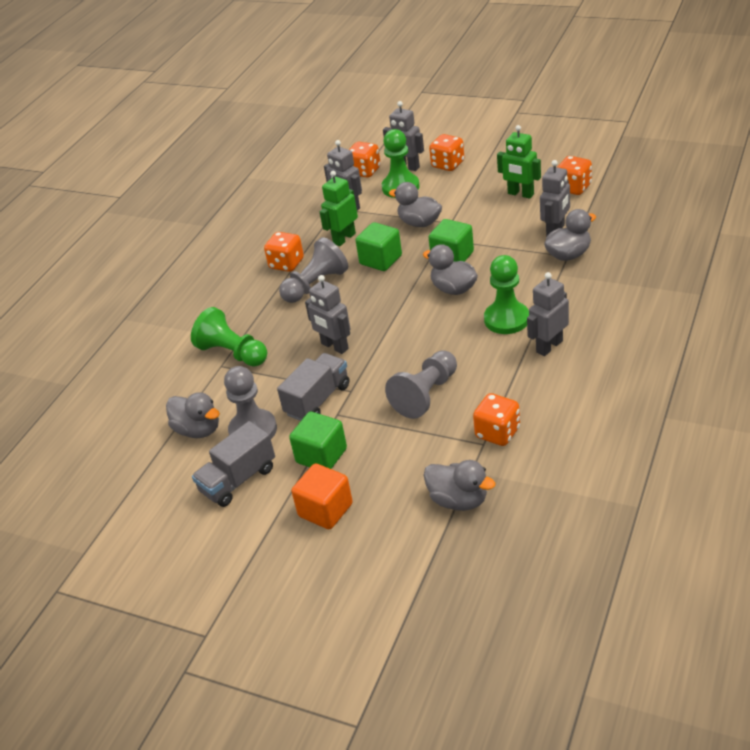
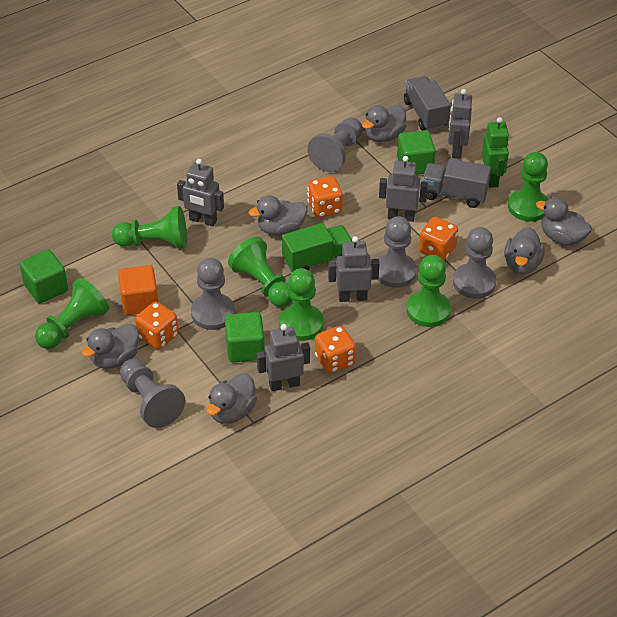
green pawn: 3 -> 6
green robot: 2 -> 1
green truck: 0 -> 1
grey duck: 5 -> 6
grey pawn: 3 -> 5
orange dice: 5 -> 4

